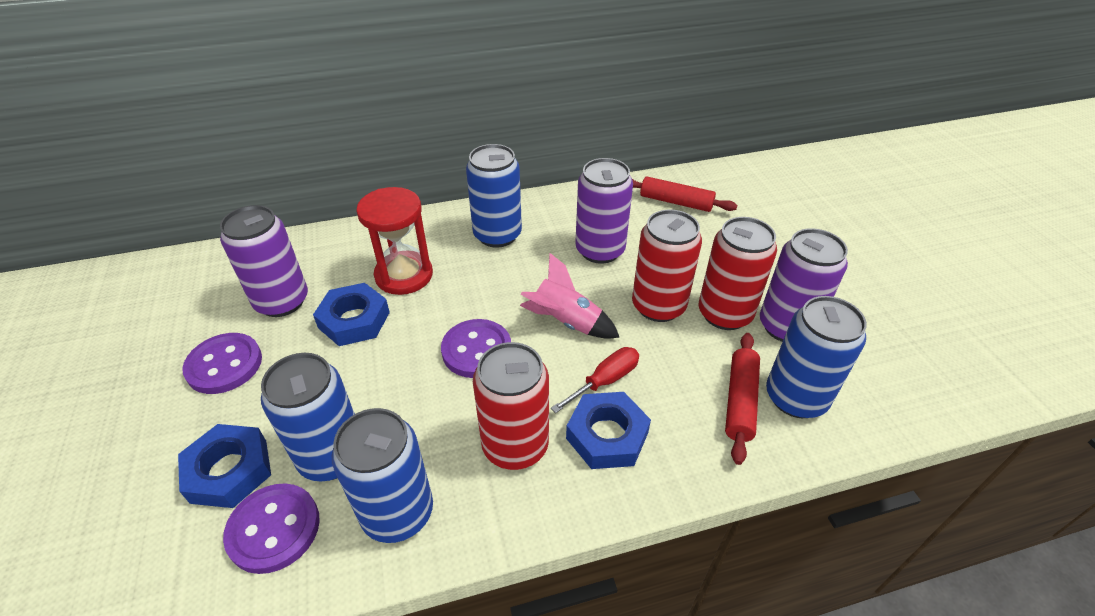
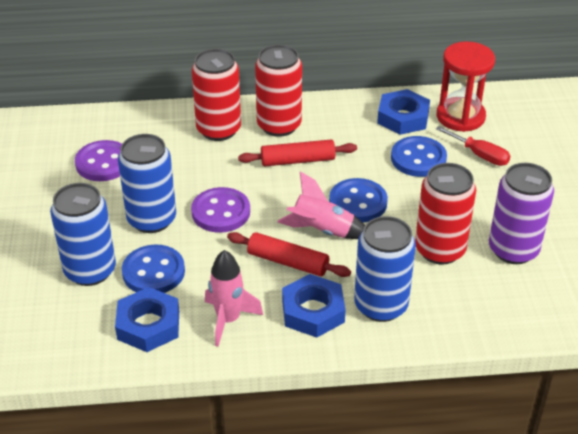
blue button: 0 -> 3
blue can: 4 -> 3
pink rocket: 1 -> 2
purple button: 3 -> 2
purple can: 3 -> 1

